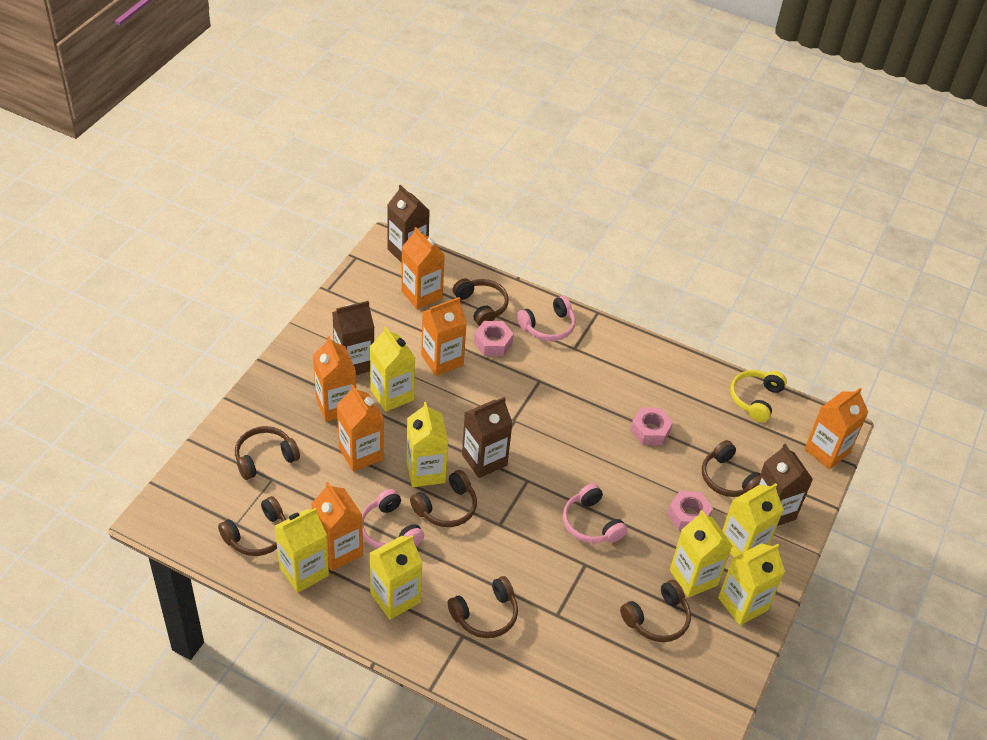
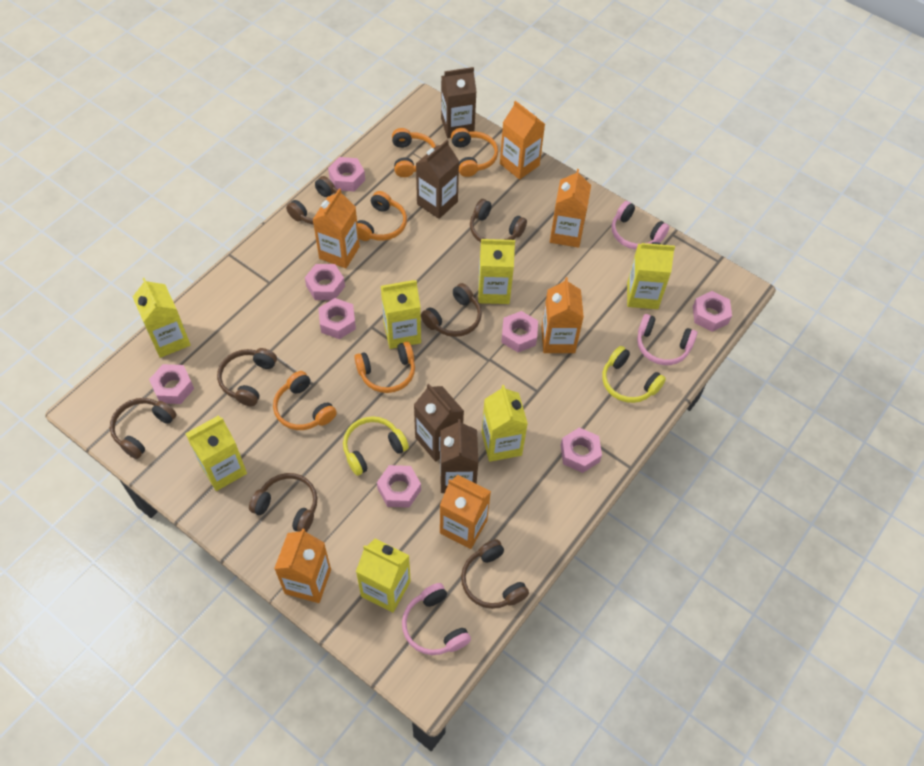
orange headphones: 0 -> 5
pink nut: 3 -> 8
yellow headphones: 1 -> 2

